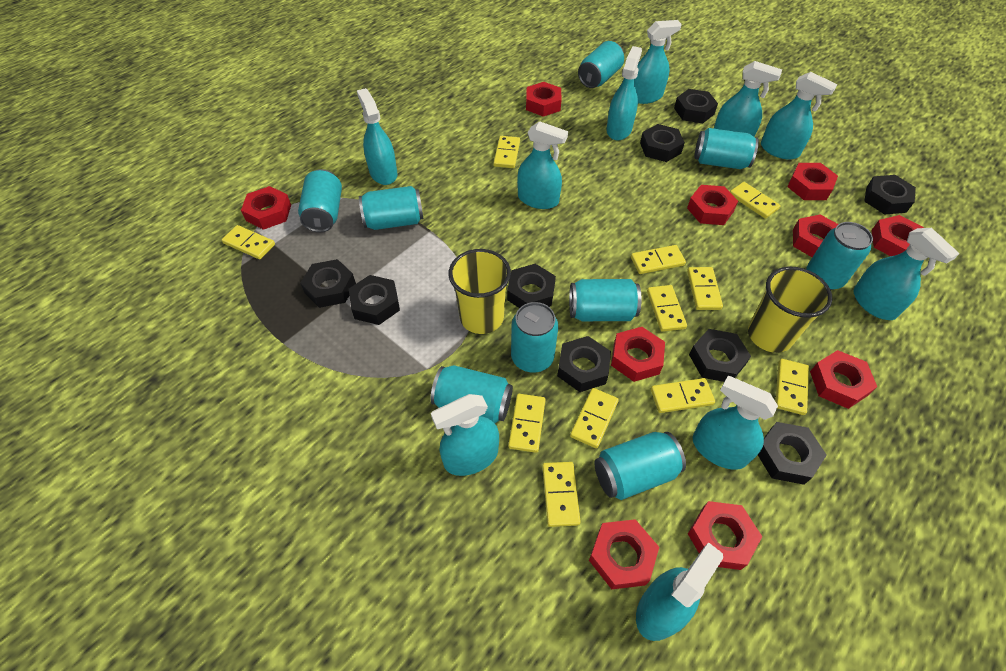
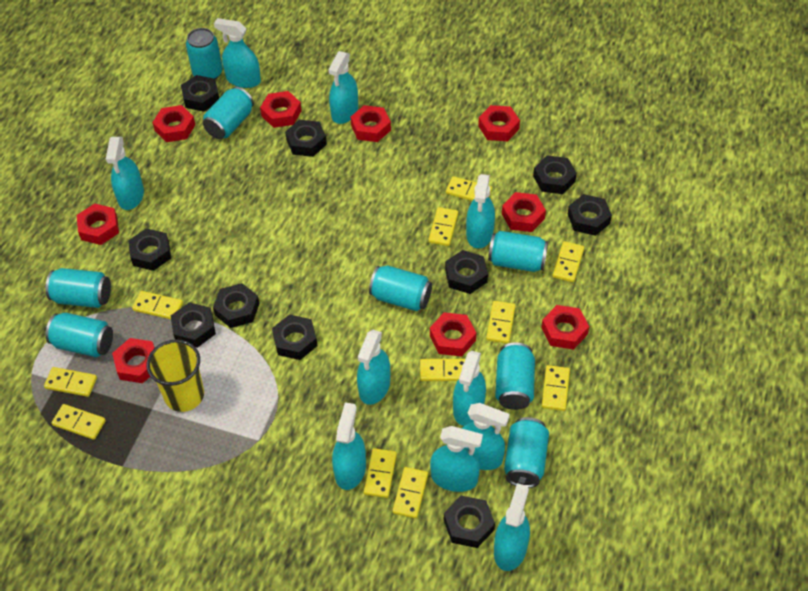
black nut: 9 -> 10
red nut: 10 -> 9
turquoise can: 9 -> 8
yellow cup: 2 -> 1

